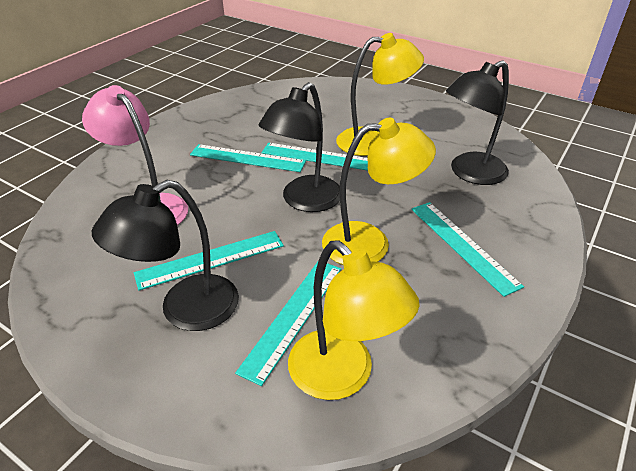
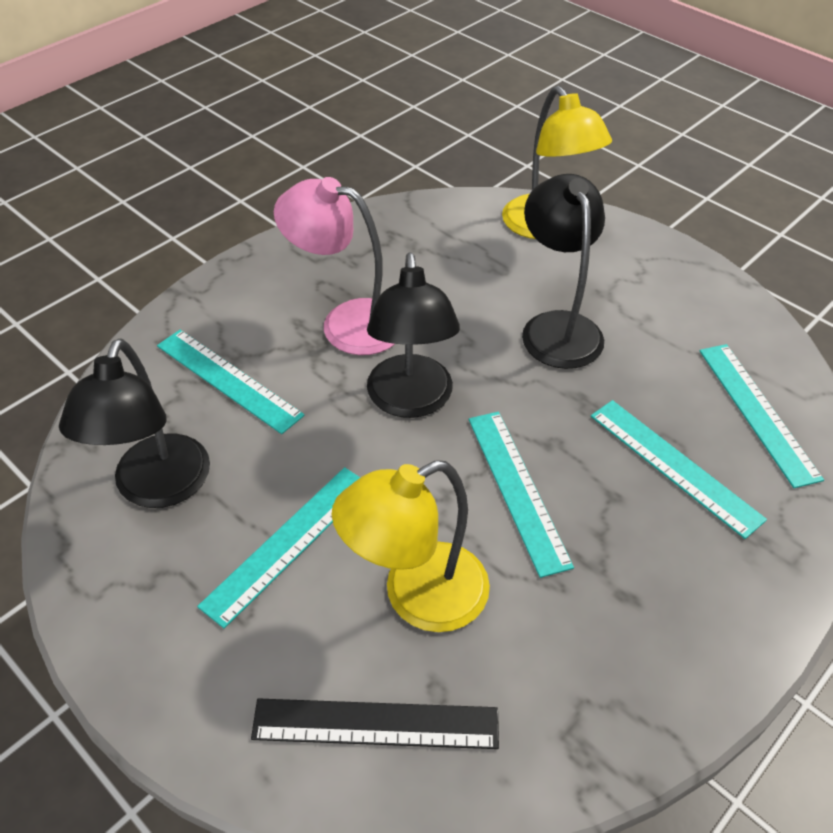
black ruler: 0 -> 1
yellow lamp: 3 -> 2

